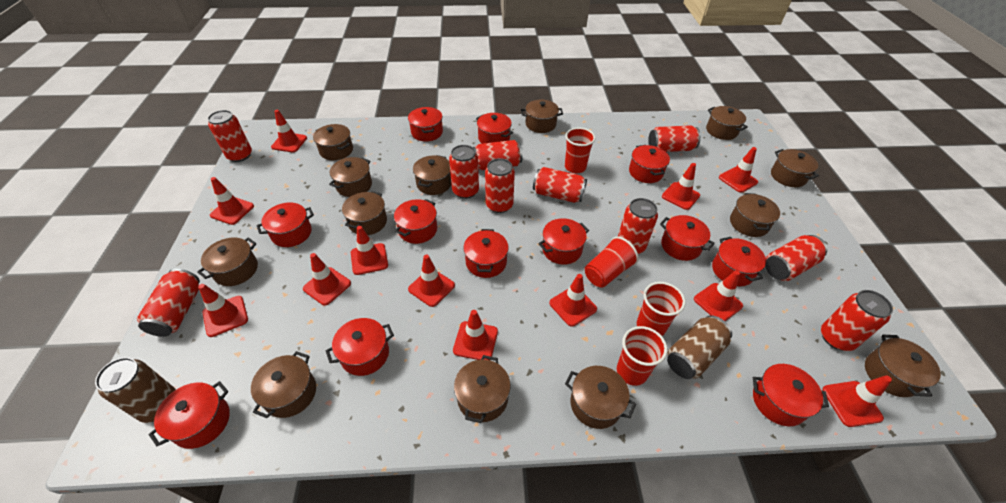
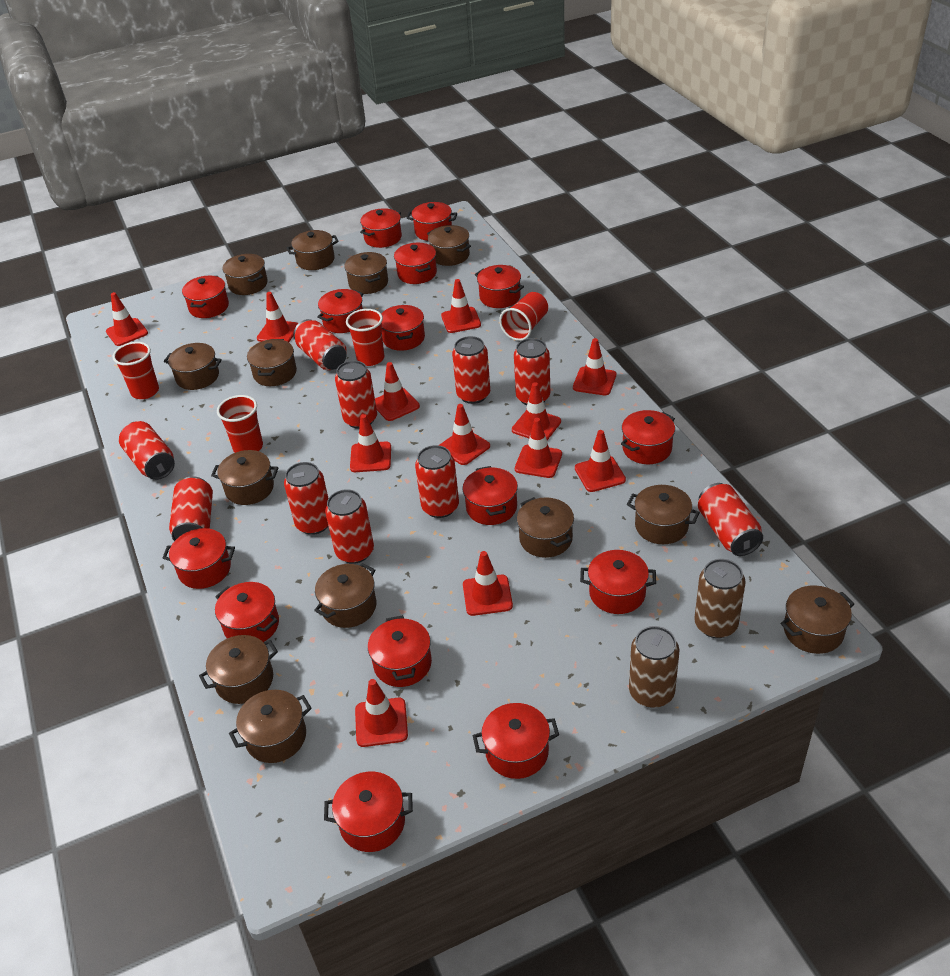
red pot: 12 -> 15

